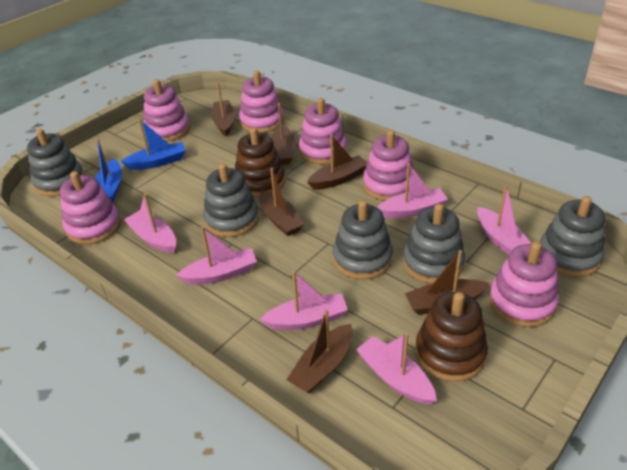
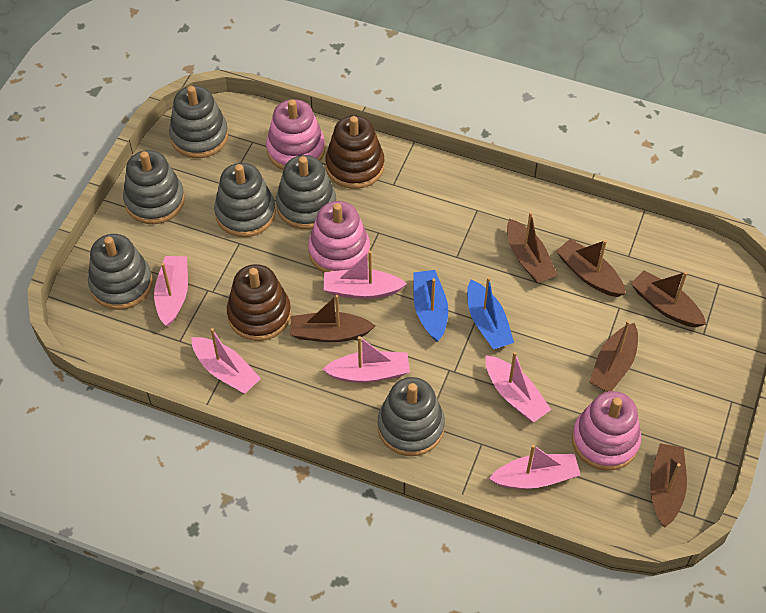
grey stacking toy: 5 -> 6
pink stacking toy: 6 -> 3

